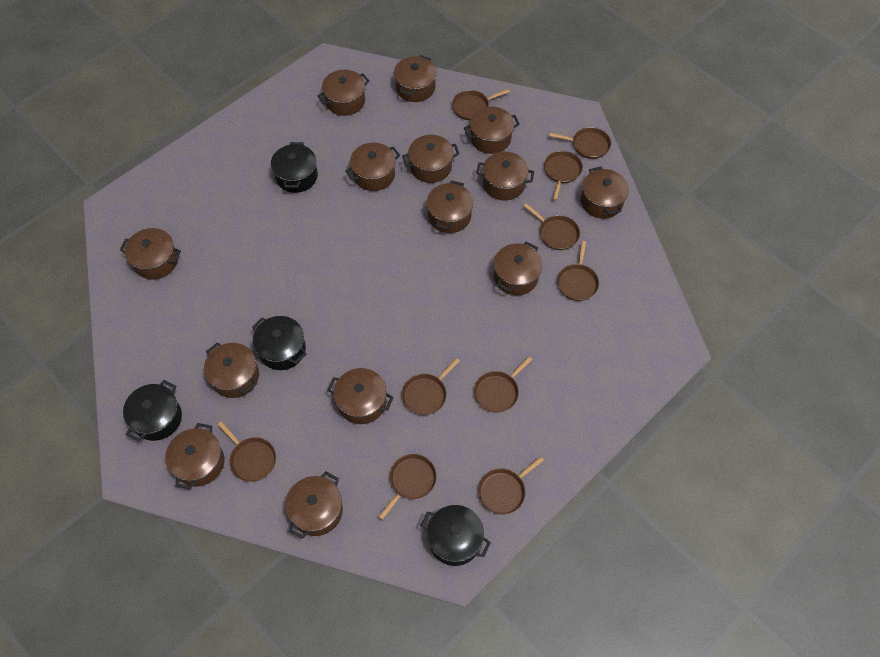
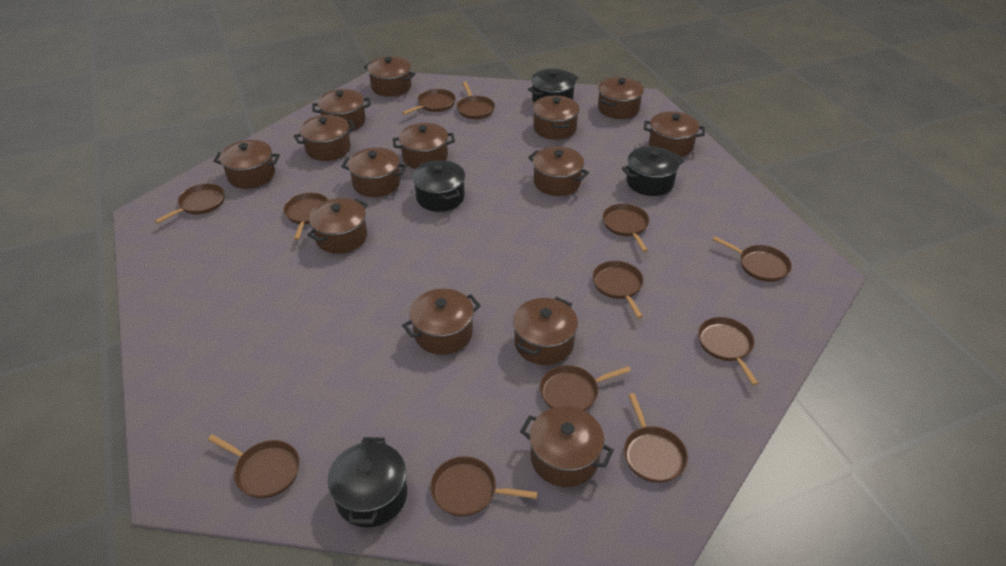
brown pan: 10 -> 12

